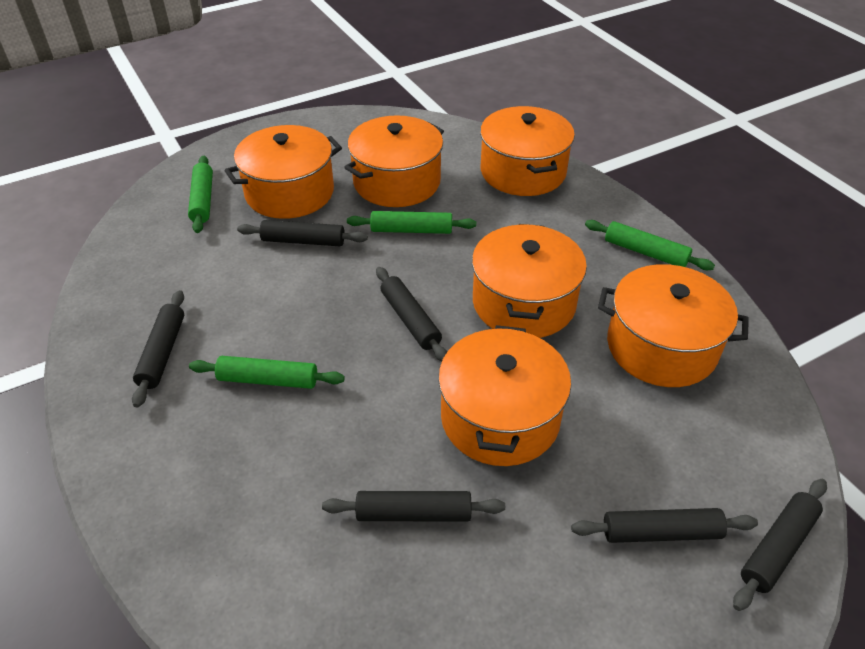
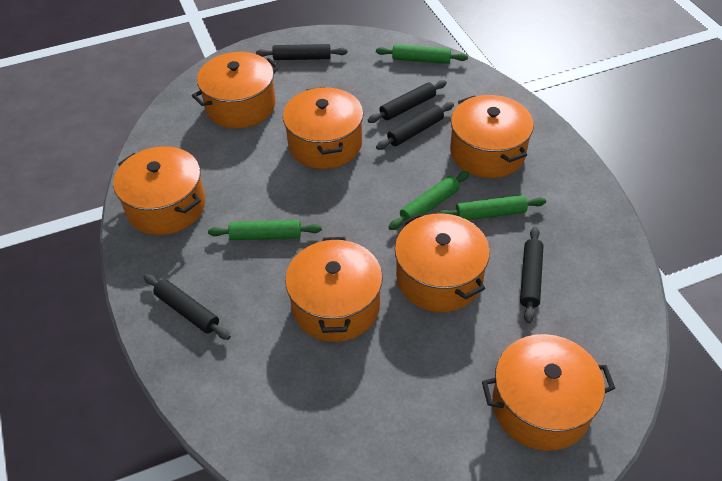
black rolling pin: 6 -> 5
orange pot: 6 -> 7

